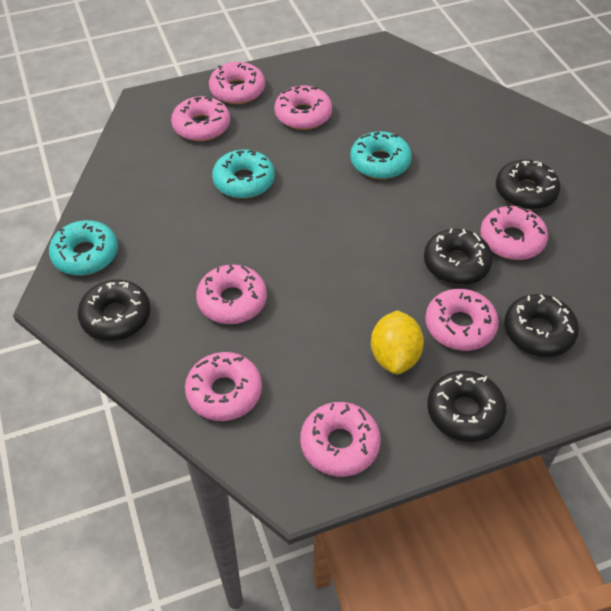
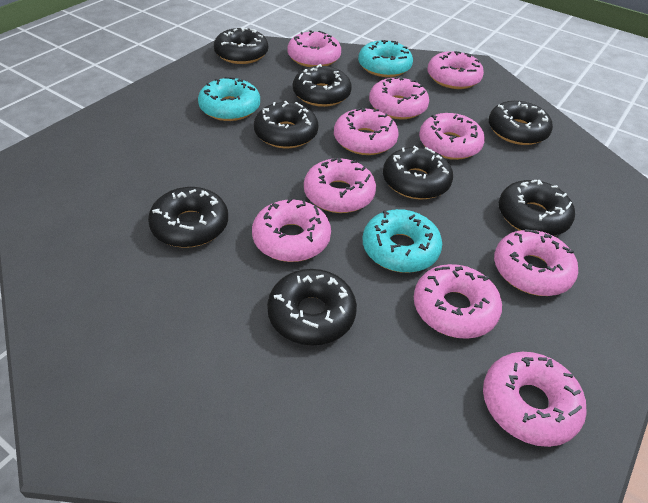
black donut: 5 -> 8
pink donut: 8 -> 10
yellow lemon: 1 -> 0

